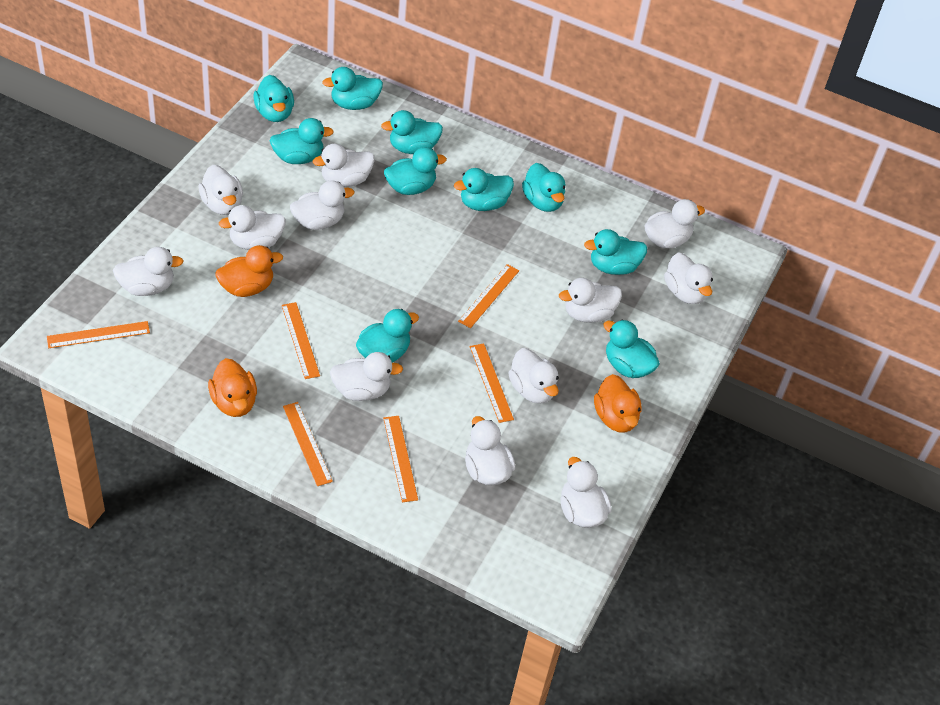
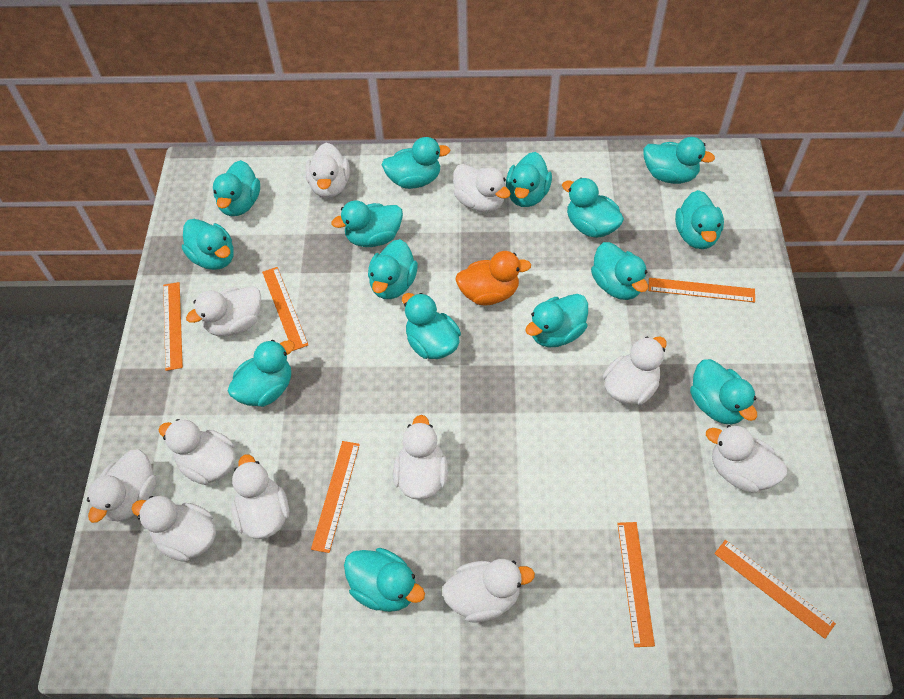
orange duck: 3 -> 1
turquoise duck: 10 -> 15
white duck: 12 -> 11

